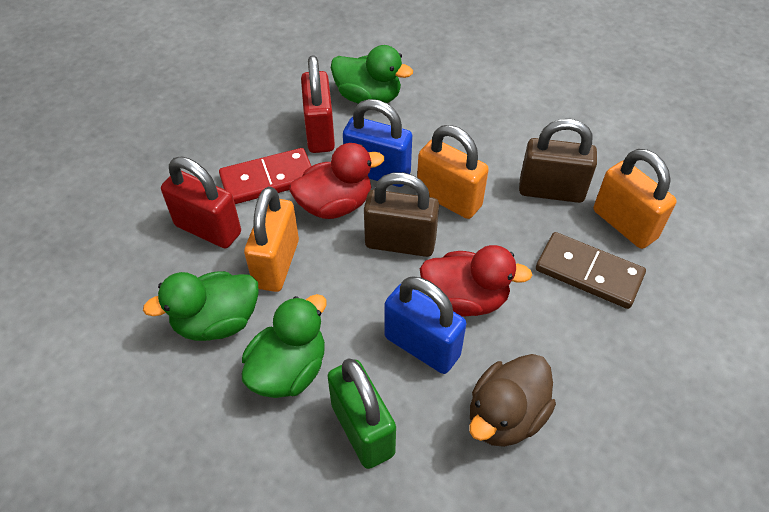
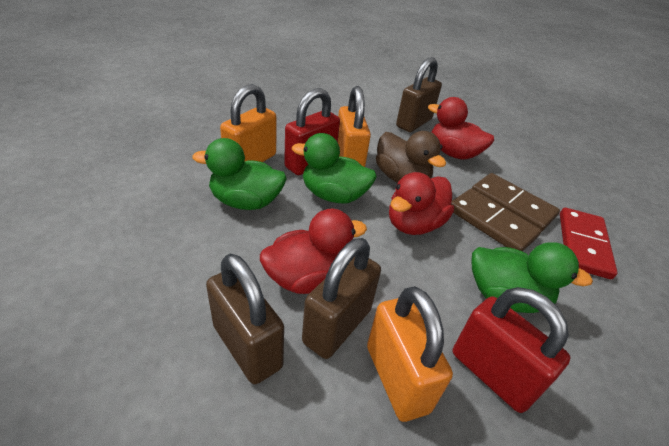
blue padlock: 2 -> 0
brown domino: 1 -> 2
brown padlock: 2 -> 3
green padlock: 1 -> 0
red duck: 2 -> 3

